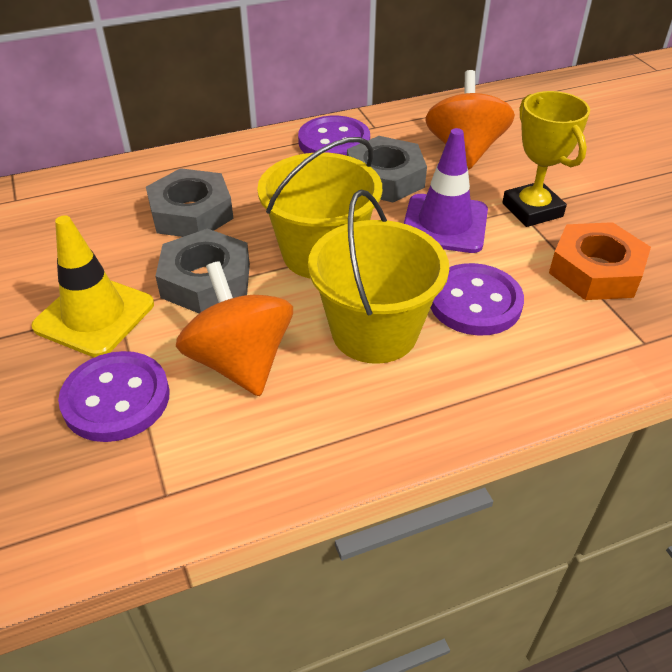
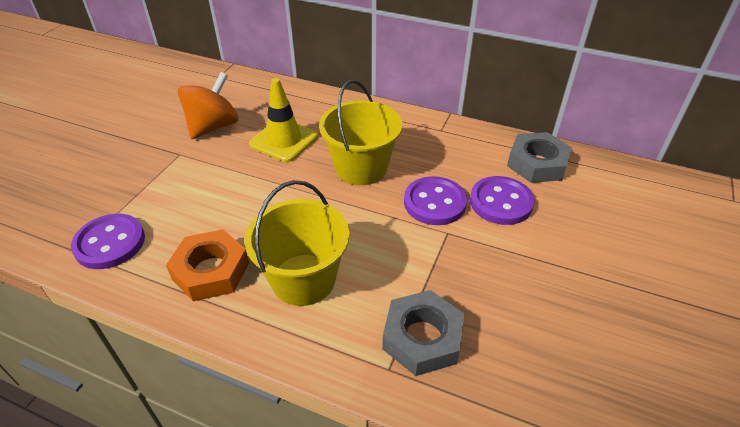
grey nut: 3 -> 2
orange spinning top: 2 -> 1
purple traffic cone: 1 -> 0
yellow trophy: 1 -> 0

